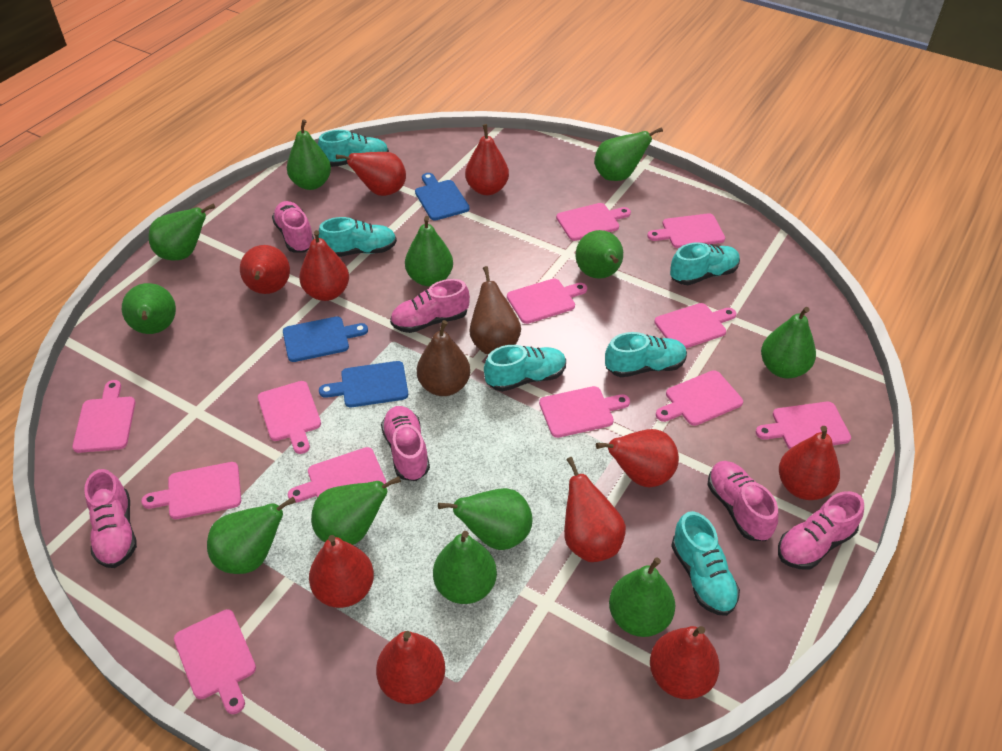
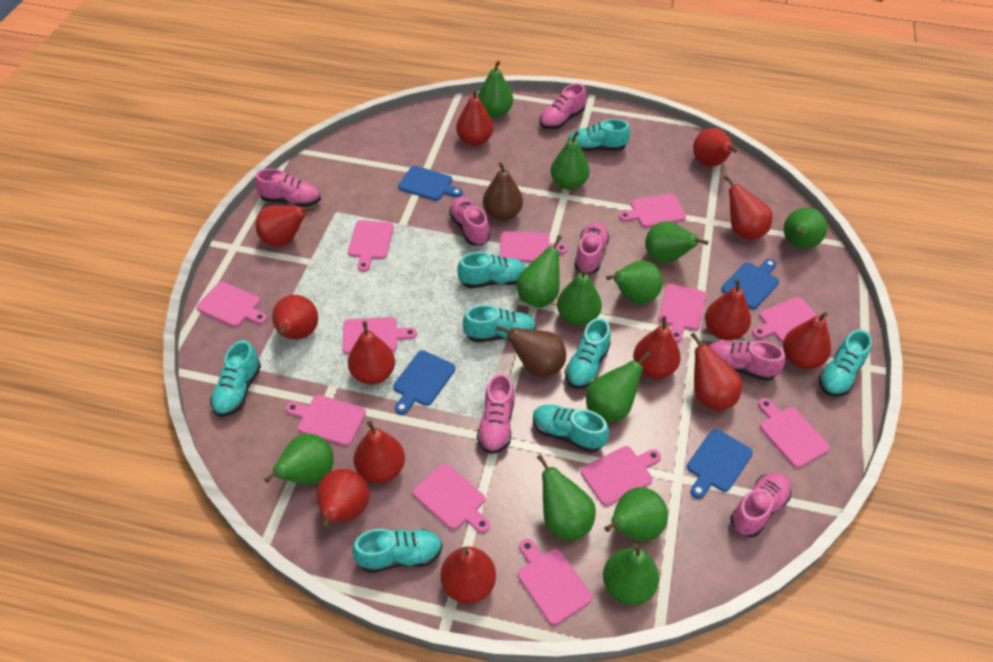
blue cutting board: 3 -> 4
pink shoe: 6 -> 7
red pear: 10 -> 13
turquoise shoe: 6 -> 8

